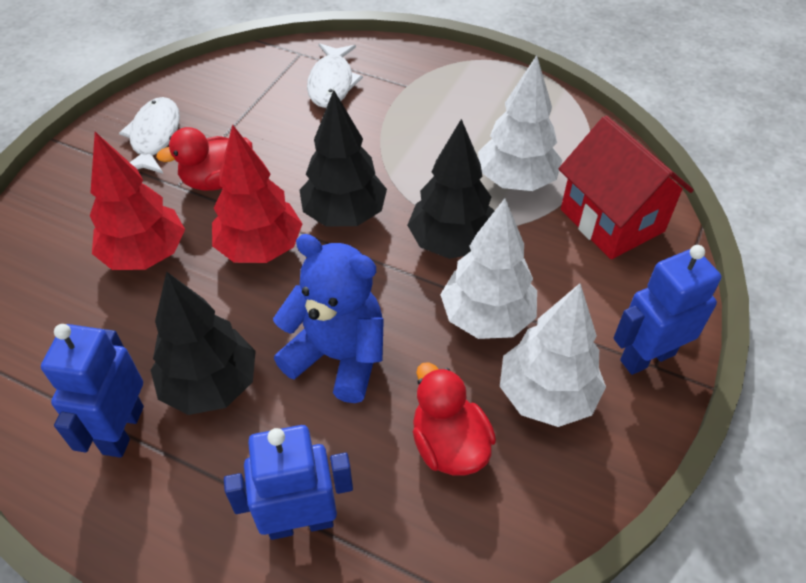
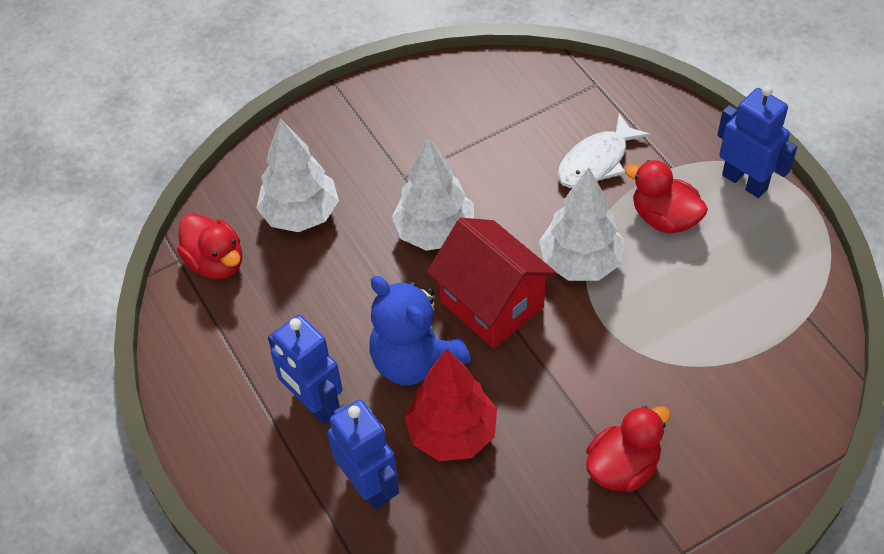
black tree: 3 -> 0
red duck: 2 -> 3
red tree: 2 -> 1
white fish: 2 -> 1

